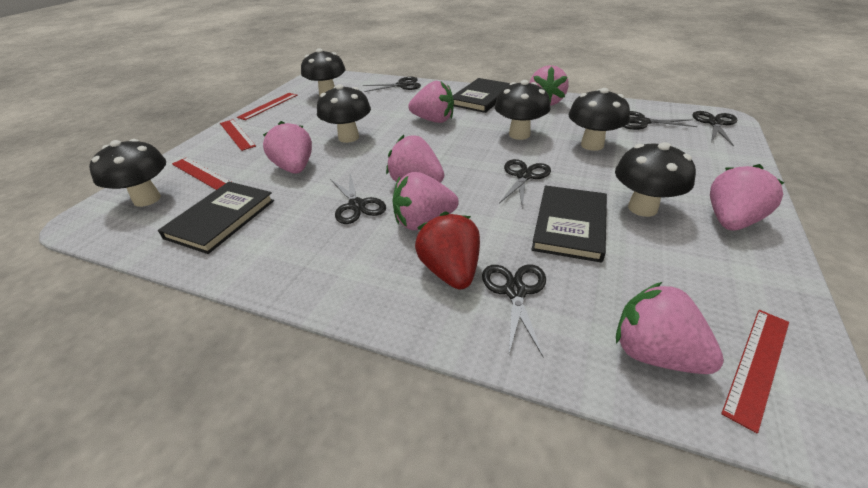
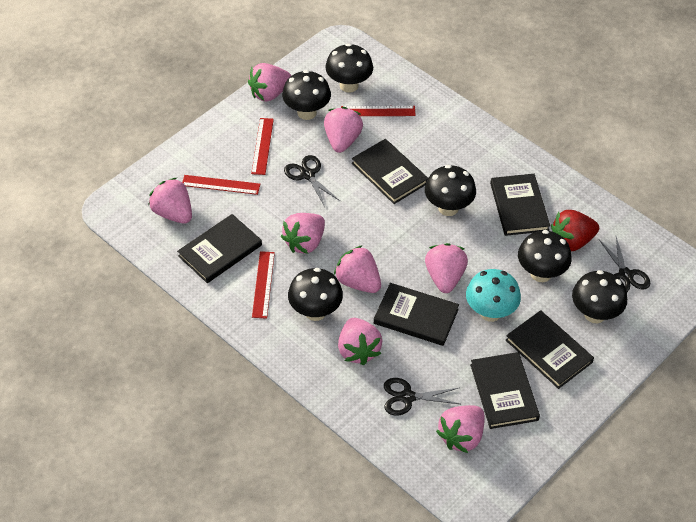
black book: 3 -> 6
black scissors: 6 -> 3
pink strawberry: 7 -> 8
turquoise mushroom: 0 -> 1

